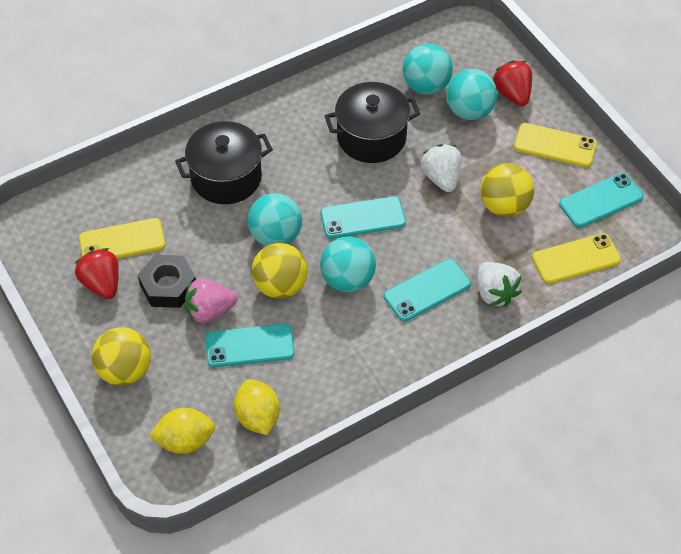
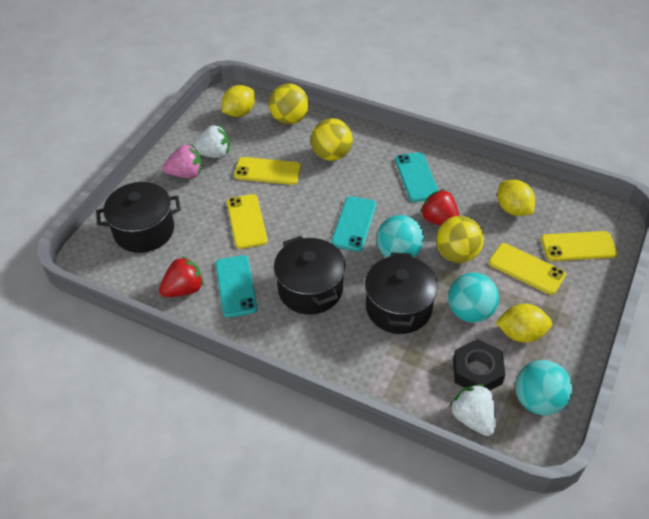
black pot: 2 -> 3
turquoise ball: 4 -> 3
turquoise phone: 4 -> 3
yellow lemon: 2 -> 3
yellow phone: 3 -> 4

